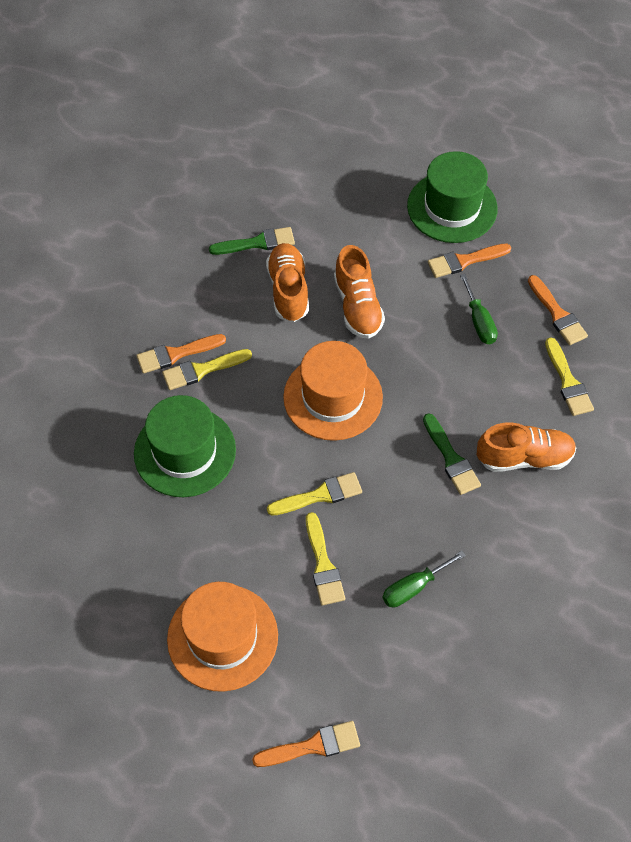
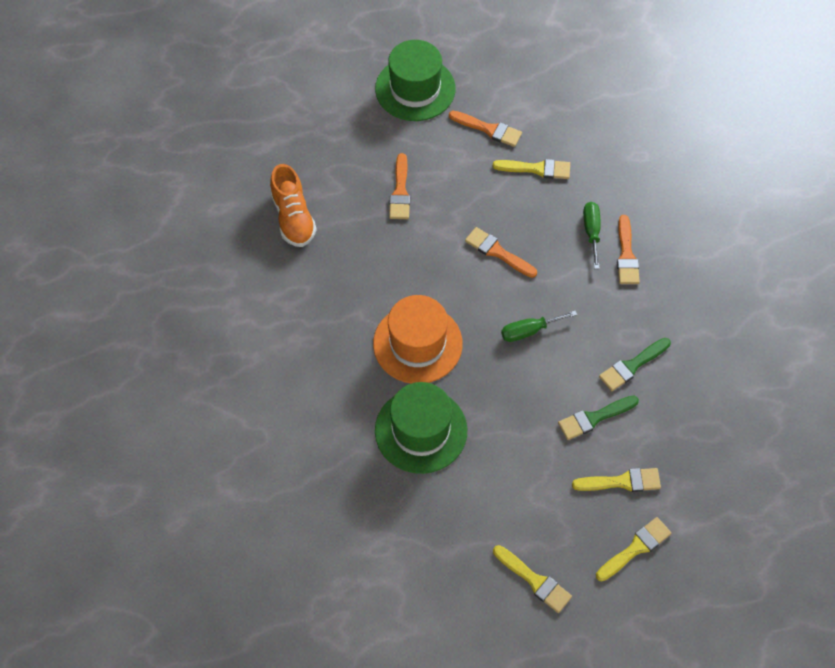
orange hat: 2 -> 1
orange shoe: 3 -> 1

